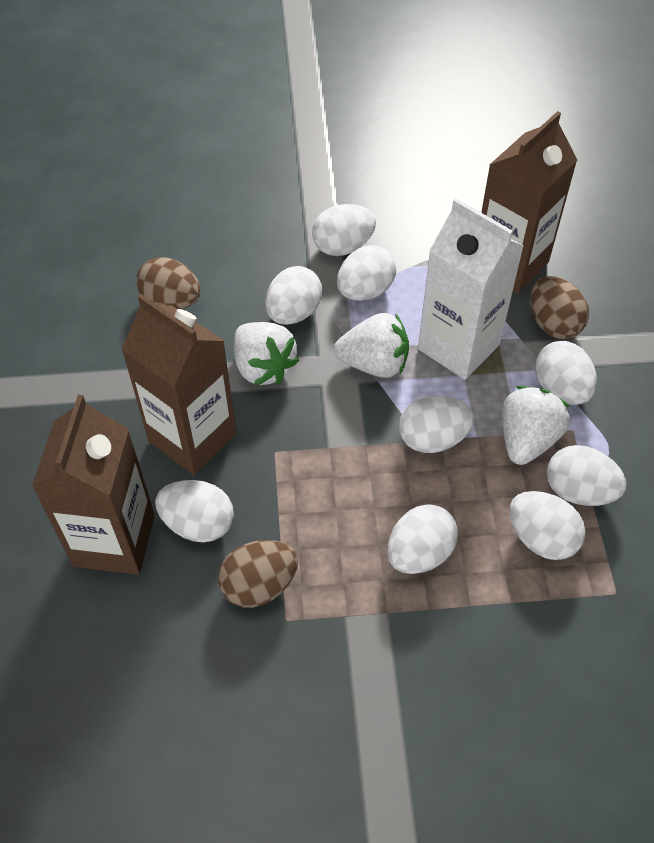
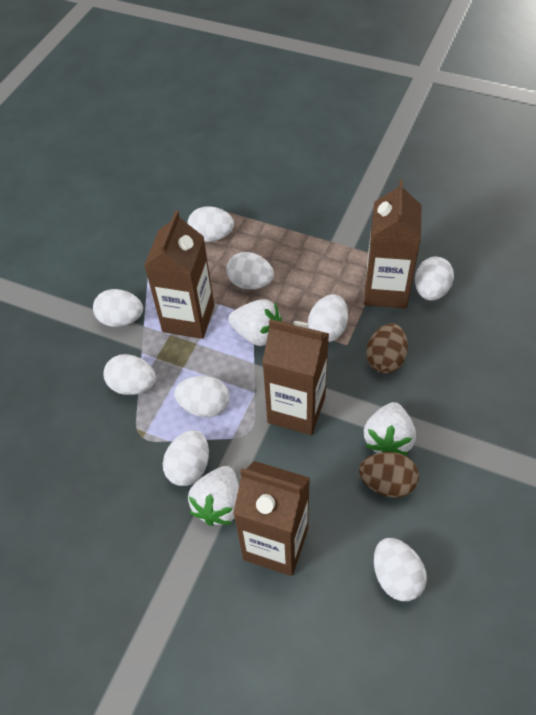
brown carton: 3 -> 4
brown egg: 3 -> 2
white carton: 1 -> 0

